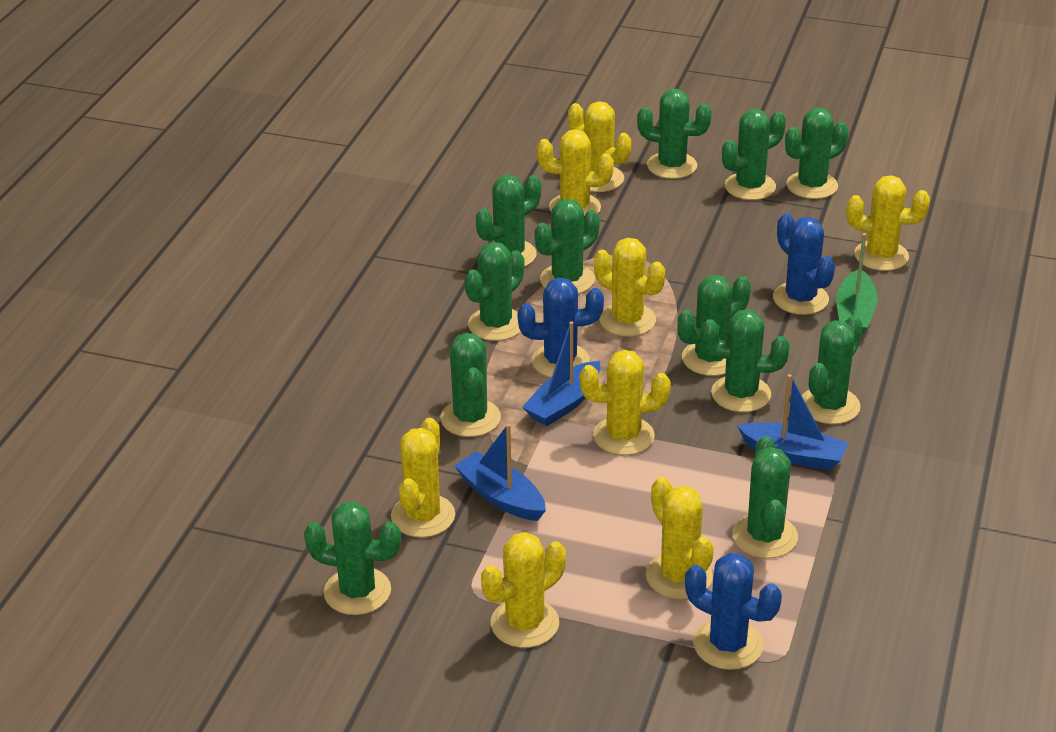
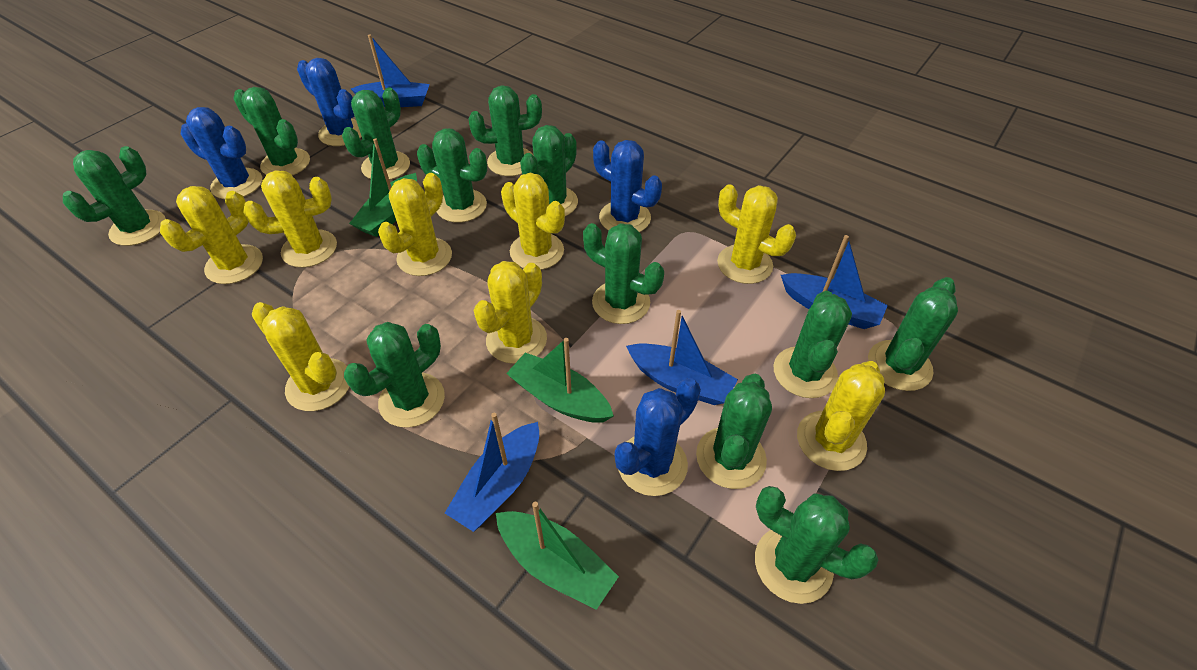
blue boat: 3 -> 4
blue cactus: 3 -> 4
green boat: 1 -> 3

